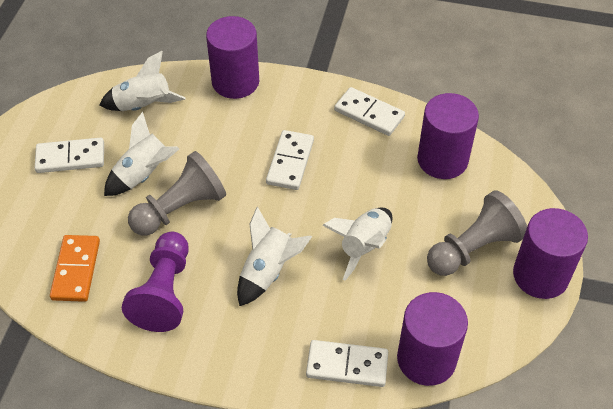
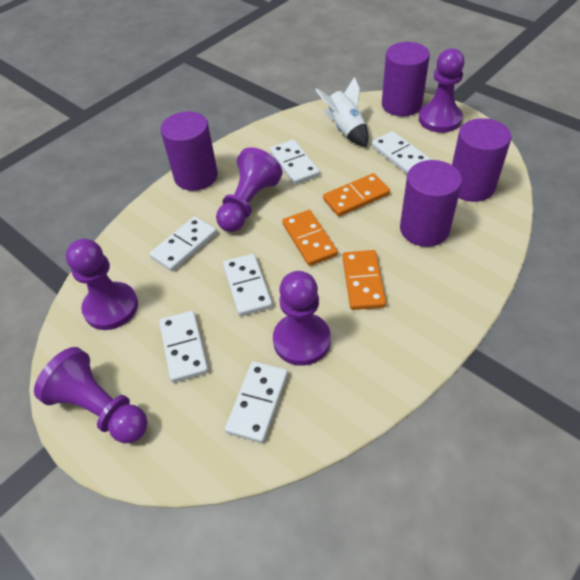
grey pawn: 2 -> 0
orange domino: 1 -> 3
purple pawn: 1 -> 5
white domino: 4 -> 6
white rocket: 4 -> 1

